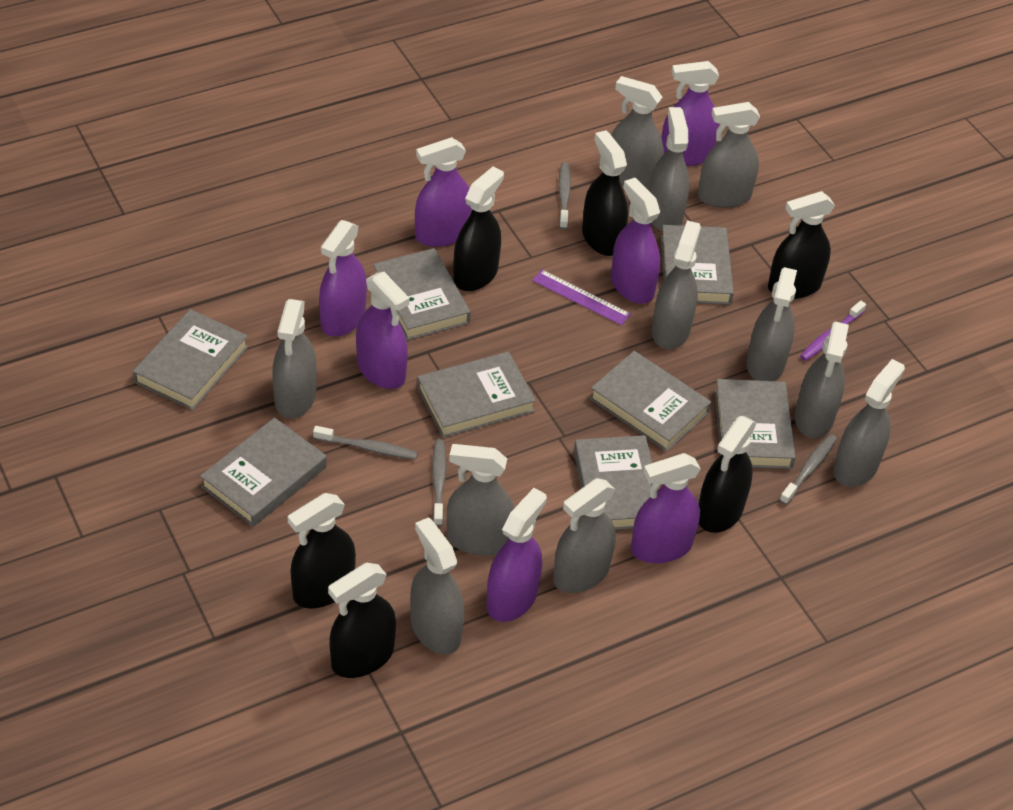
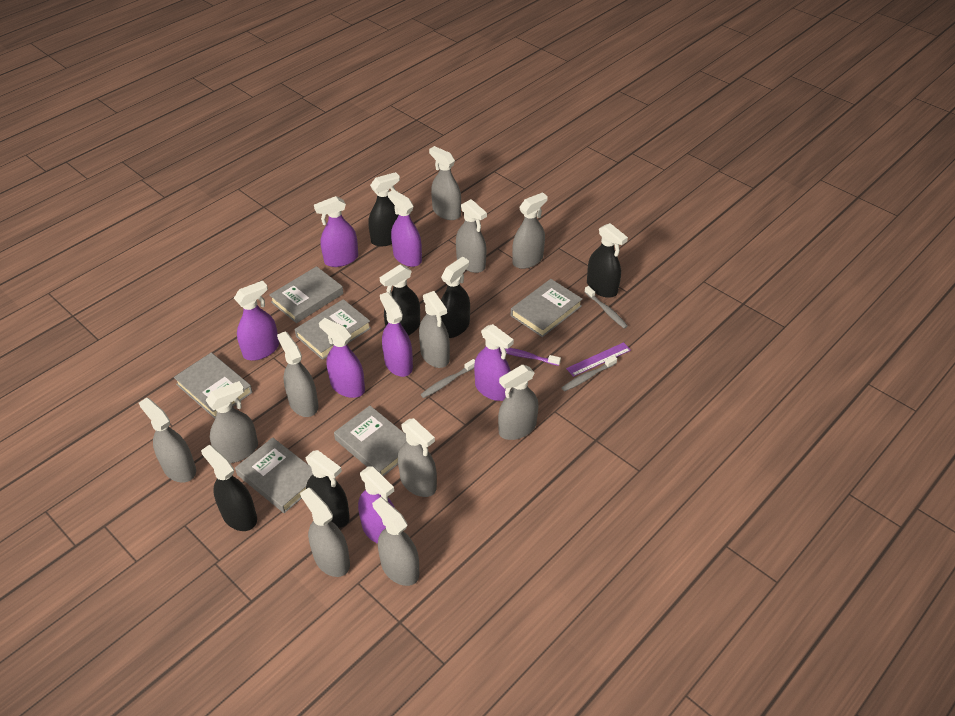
grey book: 8 -> 6
grey toothbrush: 4 -> 3

